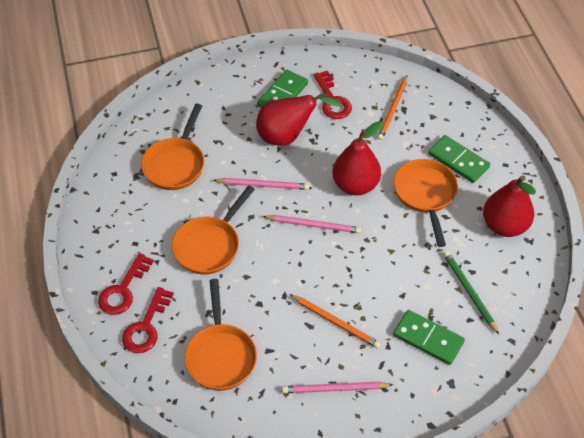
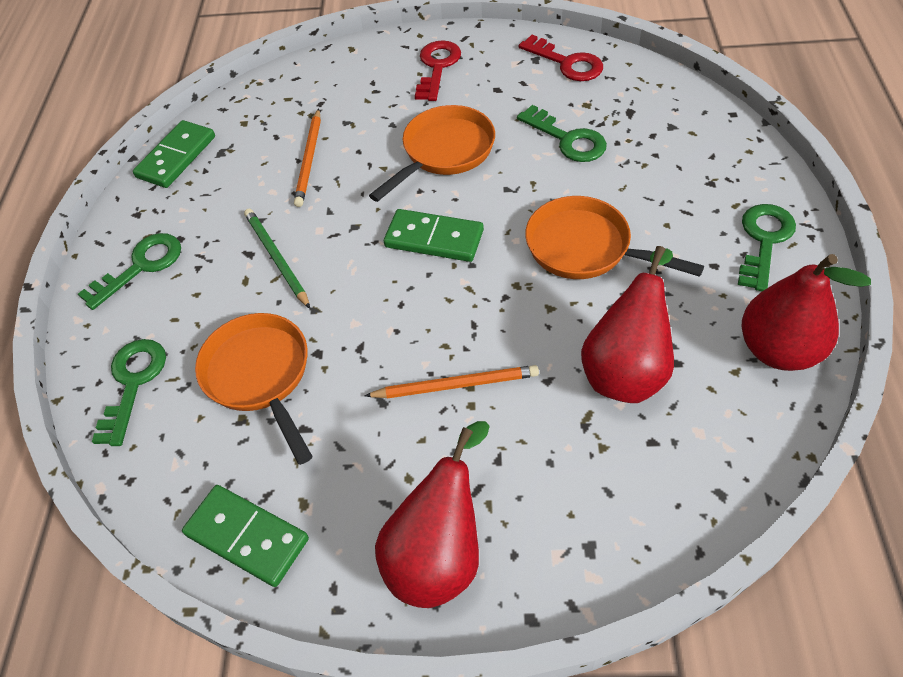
green key: 0 -> 4
orange pan: 4 -> 3
pink pencil: 3 -> 0
red key: 3 -> 2

